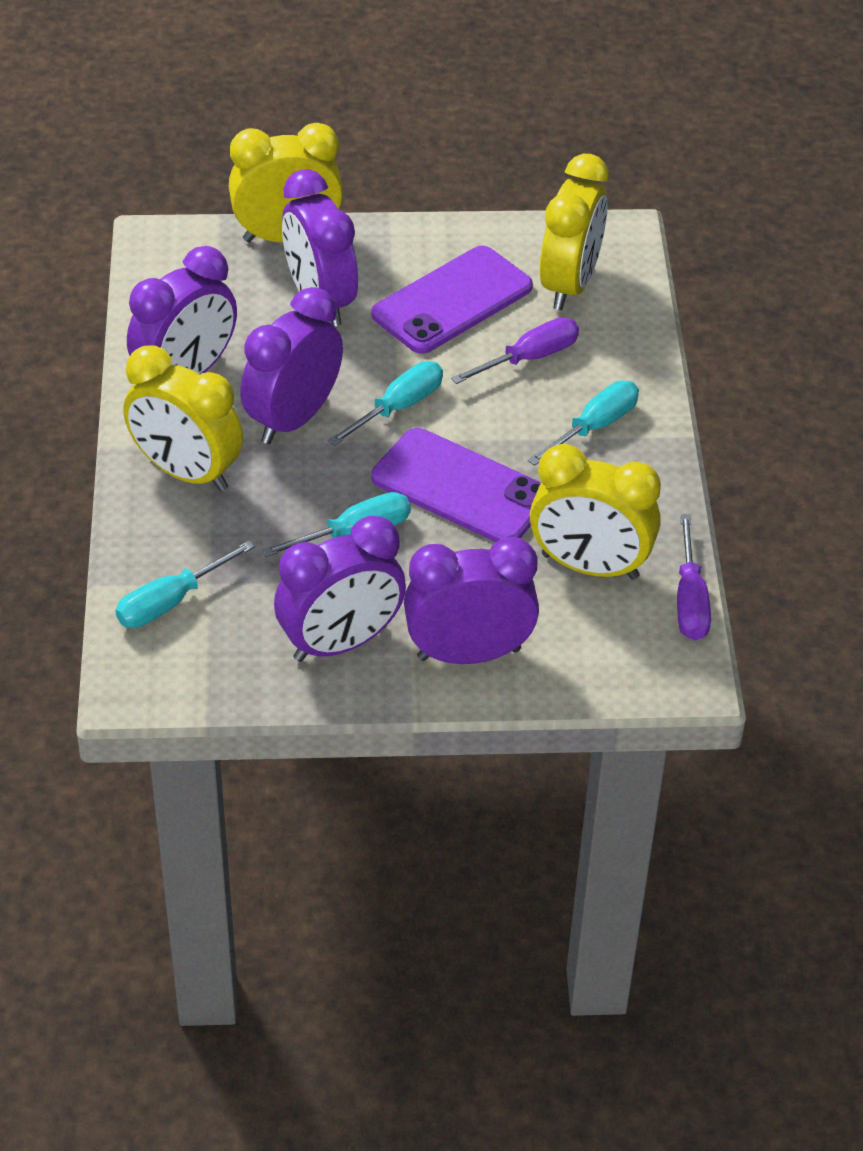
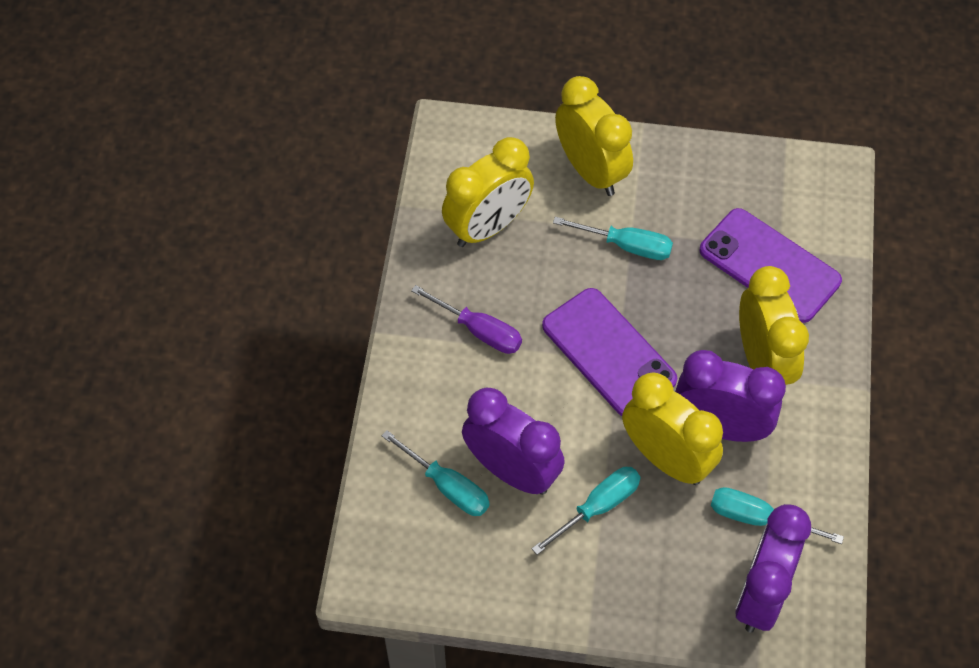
purple clock: 5 -> 3
purple screwdriver: 2 -> 1

